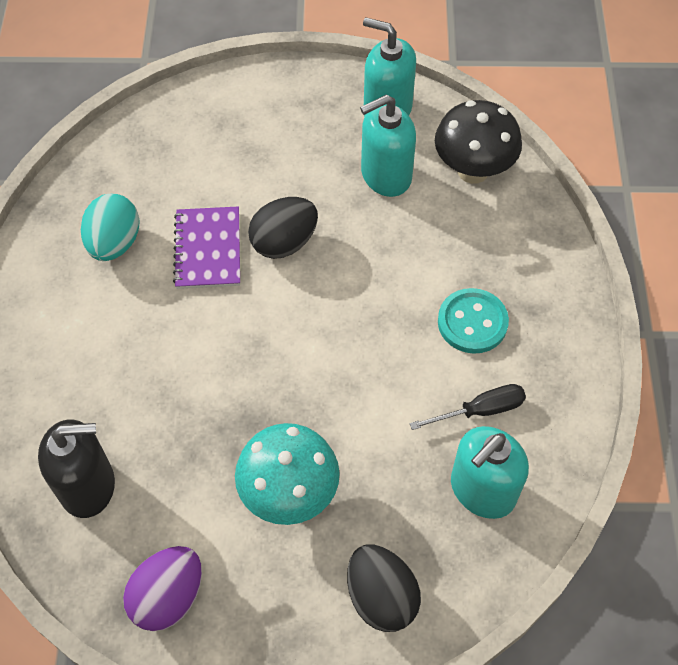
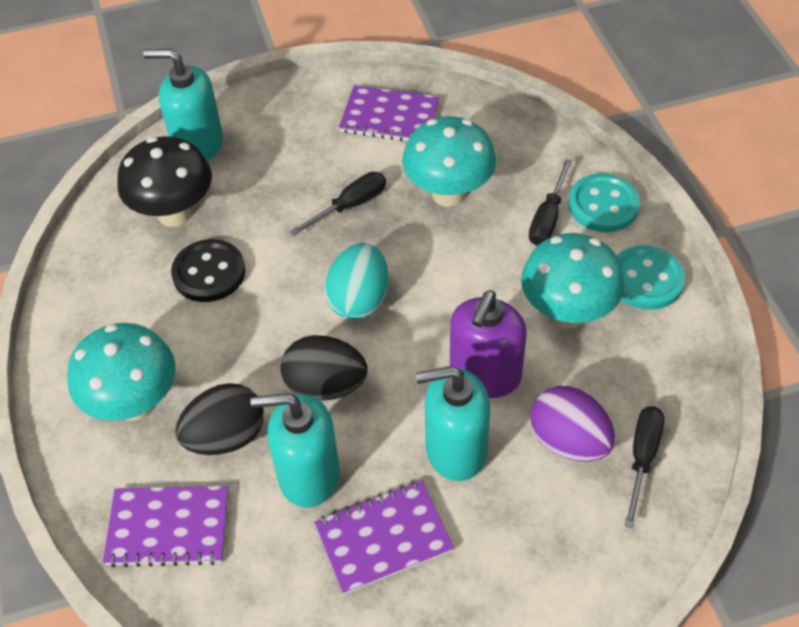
black button: 0 -> 1
black screwdriver: 1 -> 3
black soap dispenser: 1 -> 0
purple notebook: 1 -> 3
purple soap dispenser: 0 -> 1
turquoise button: 1 -> 2
turquoise mushroom: 1 -> 3

